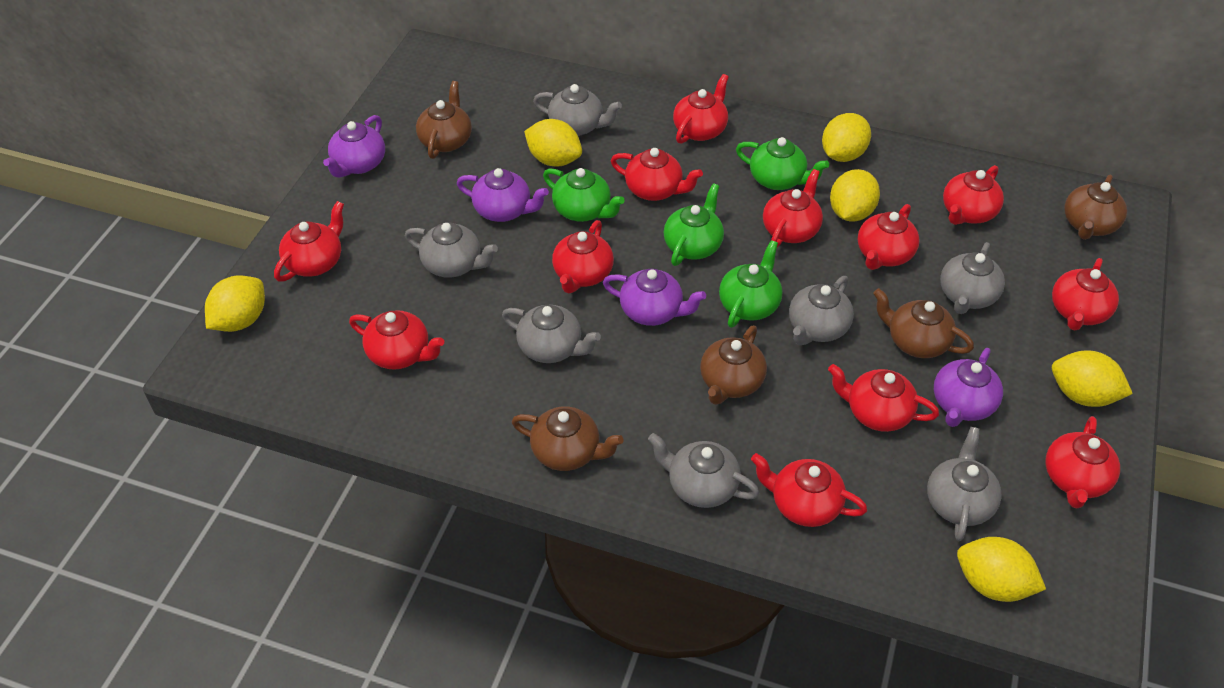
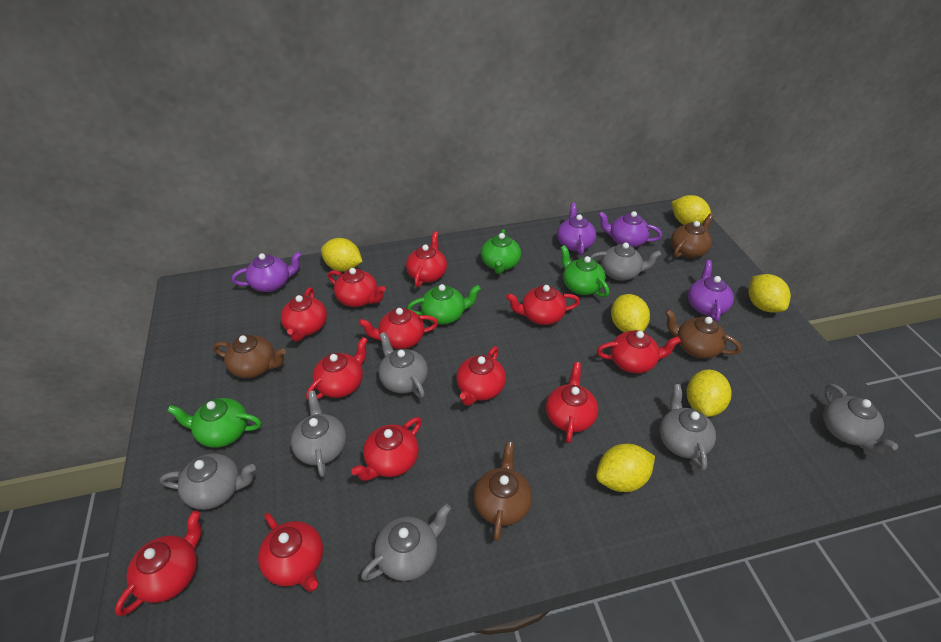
brown teapot: 5 -> 4

